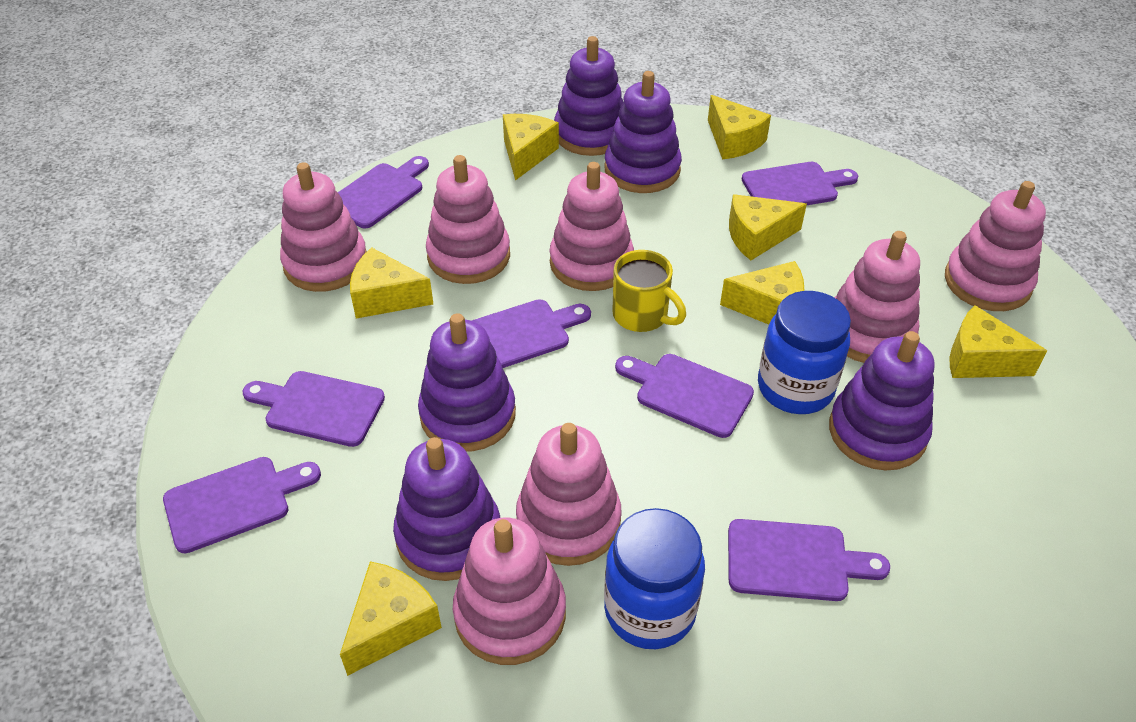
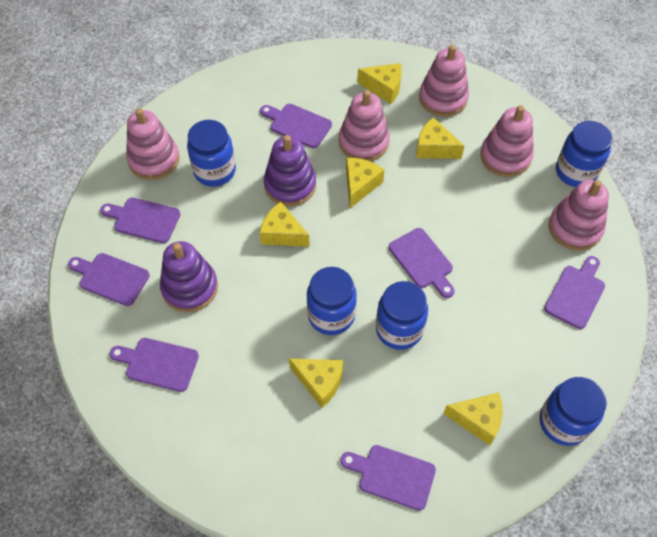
blue jar: 2 -> 5
pink stacking toy: 7 -> 5
purple stacking toy: 5 -> 2
yellow cheese: 7 -> 6
yellow mug: 1 -> 0

